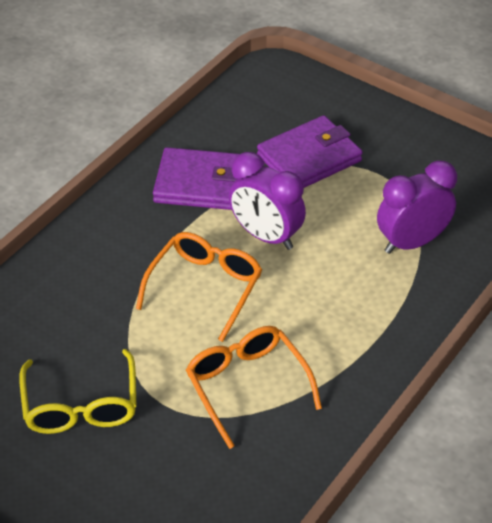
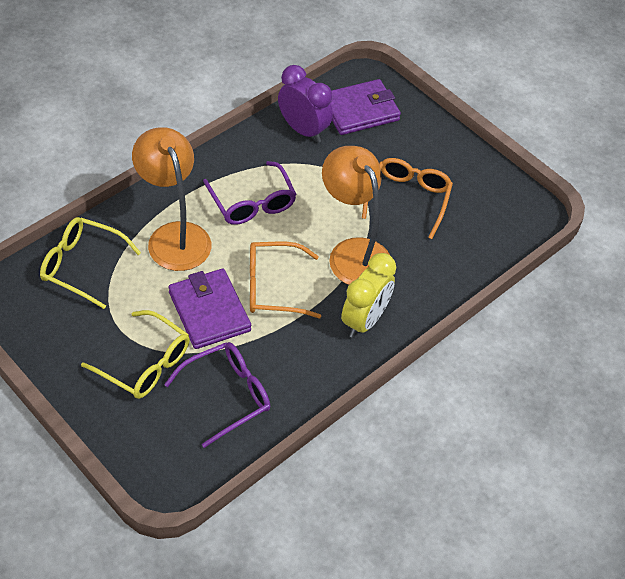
orange lamp: 0 -> 2
purple clock: 2 -> 1
purple glasses: 0 -> 2
yellow clock: 0 -> 1
yellow glasses: 1 -> 2

